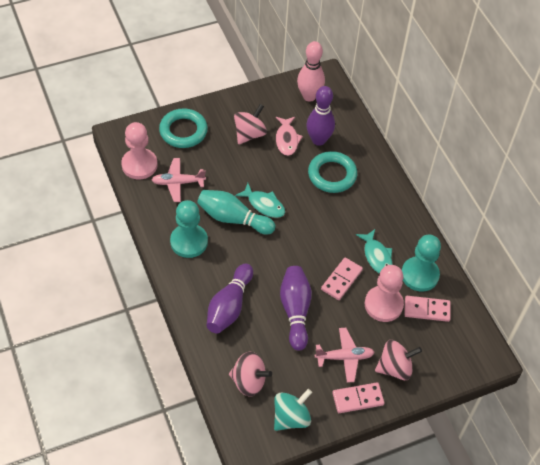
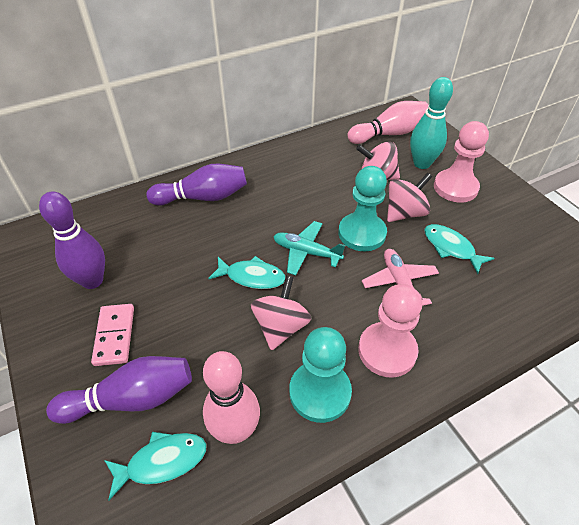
pink bowling pin: 1 -> 2
pink domino: 3 -> 1
pink fish: 1 -> 0
pink plane: 2 -> 1
turquoise fish: 2 -> 3
turquoise plane: 0 -> 1
turquoise ring: 2 -> 0
turquoise spinning top: 1 -> 0

